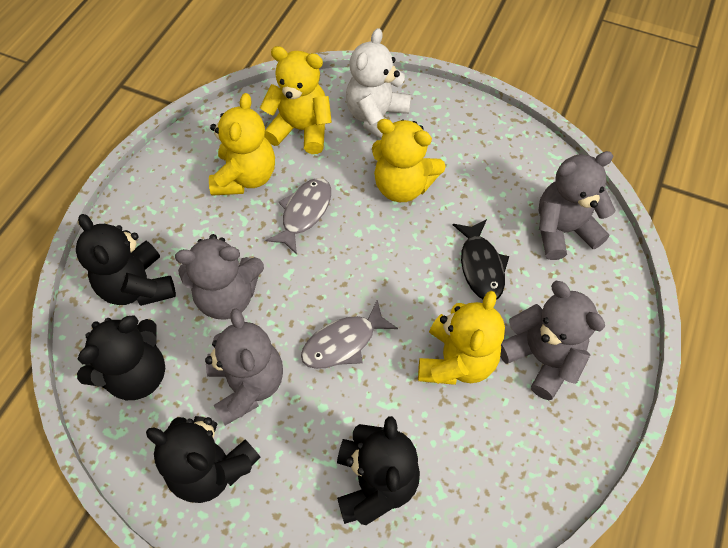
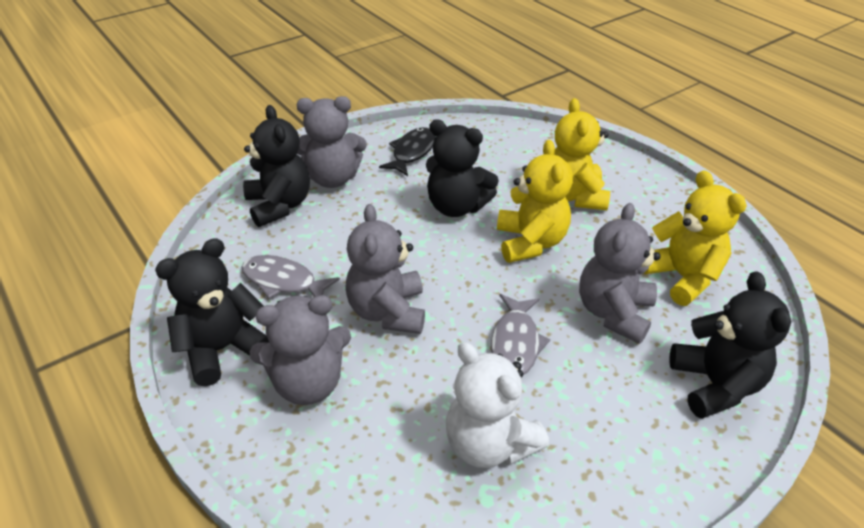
yellow teddy bear: 4 -> 3

